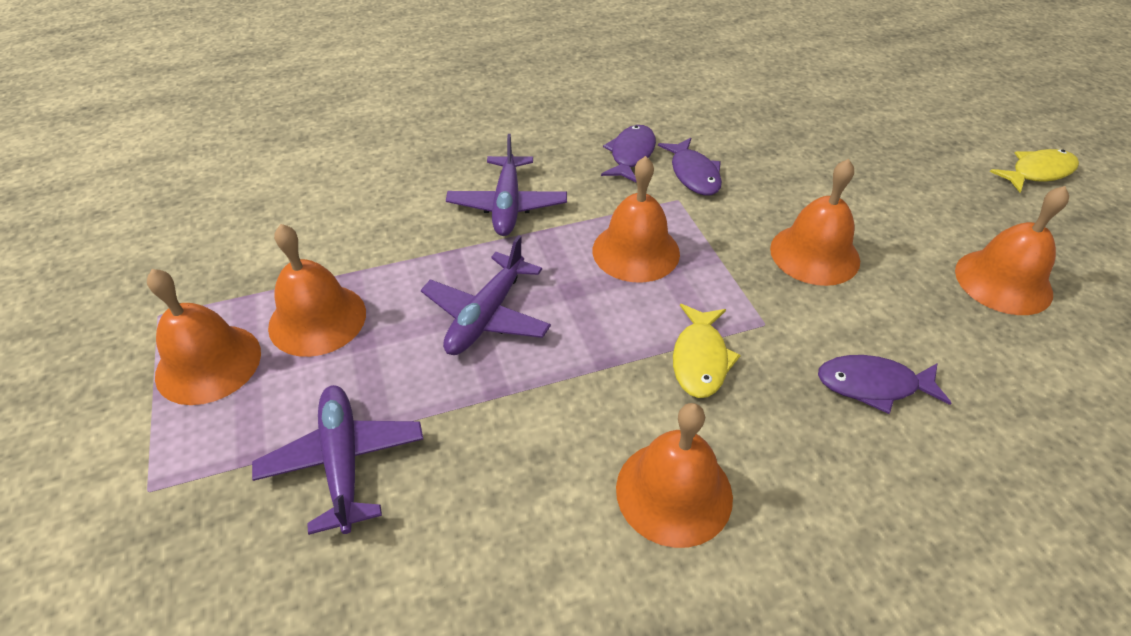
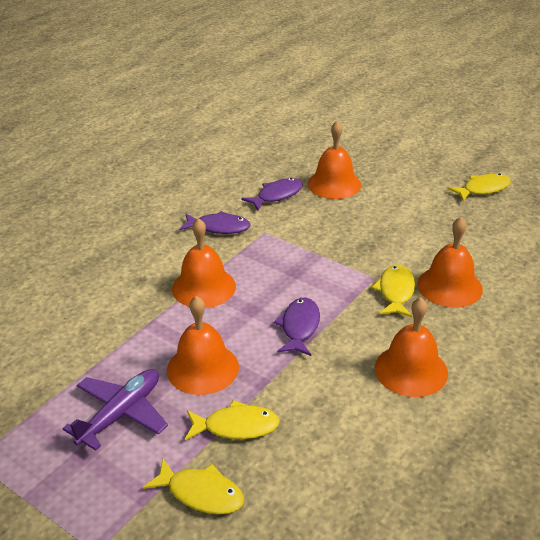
orange bell: 6 -> 5
purple plane: 3 -> 1
yellow fish: 2 -> 4

